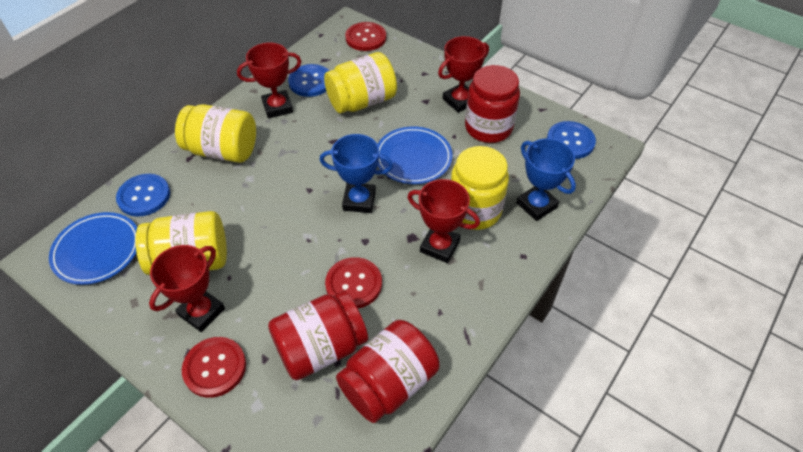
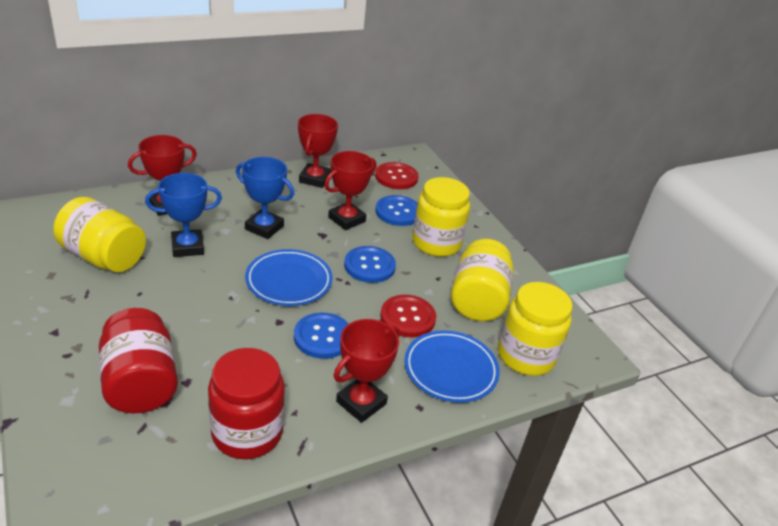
red button: 3 -> 2
red jar: 3 -> 2

